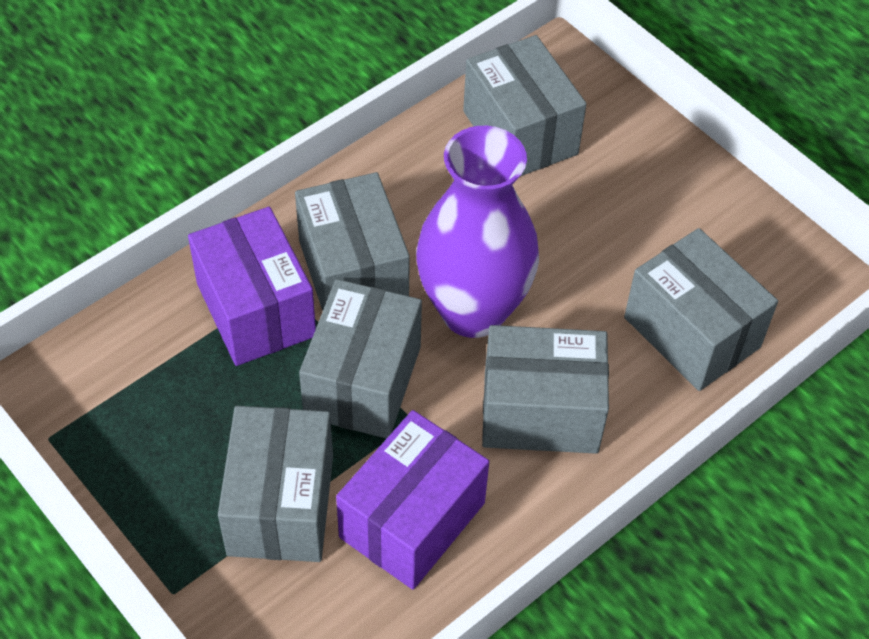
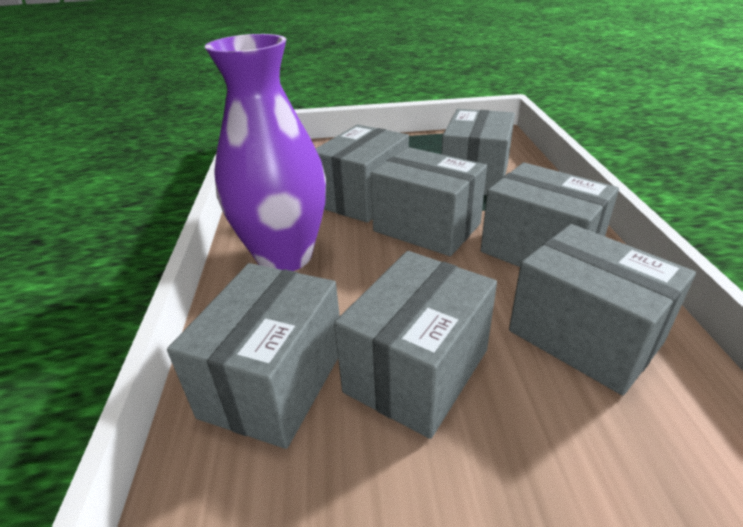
grey box: 6 -> 7
purple box: 2 -> 0

